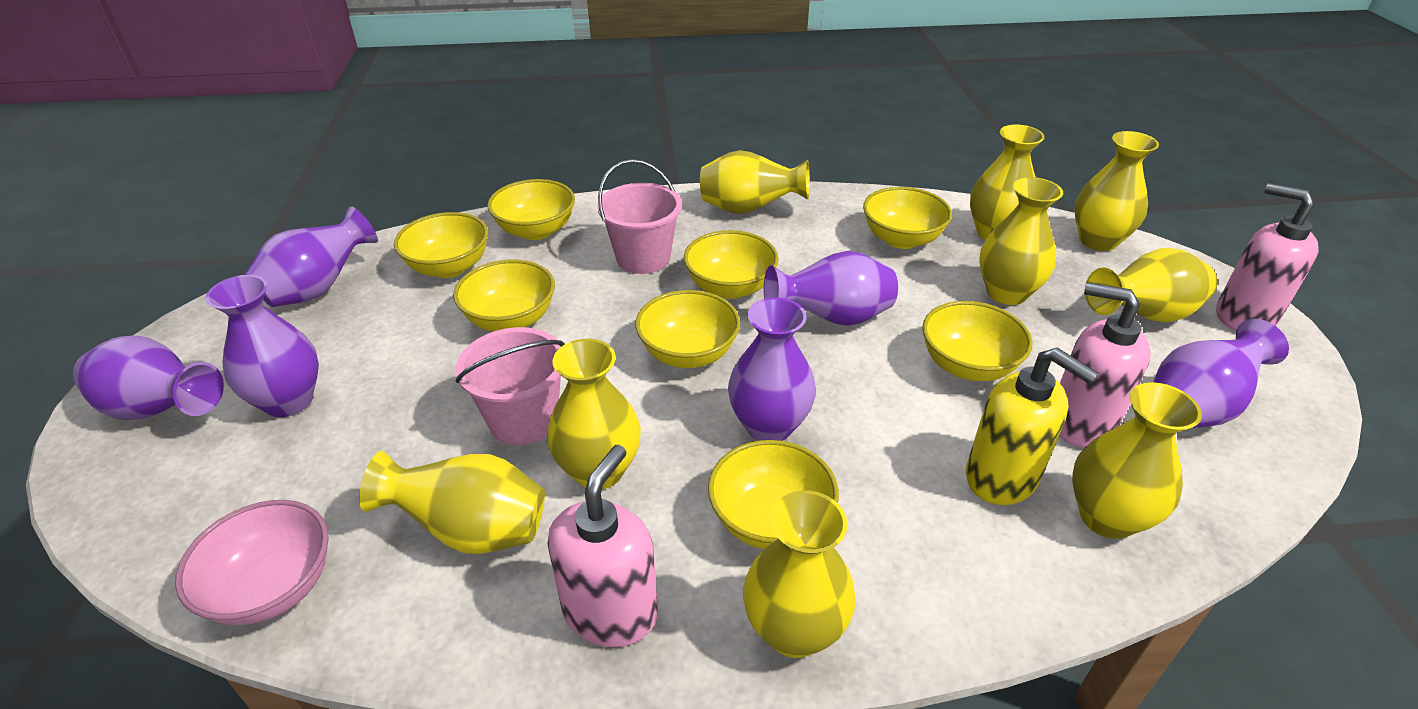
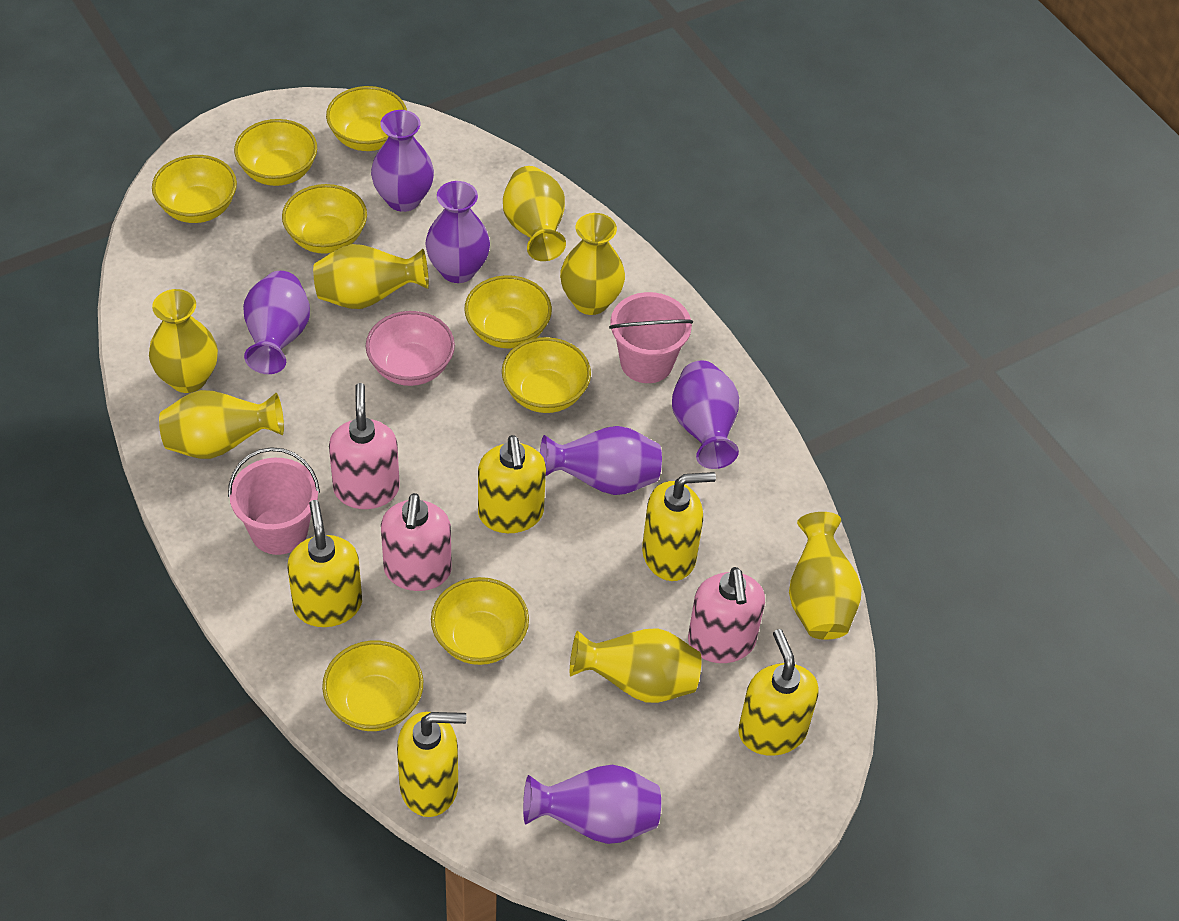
yellow soap dispenser: 1 -> 5
yellow vase: 9 -> 7

